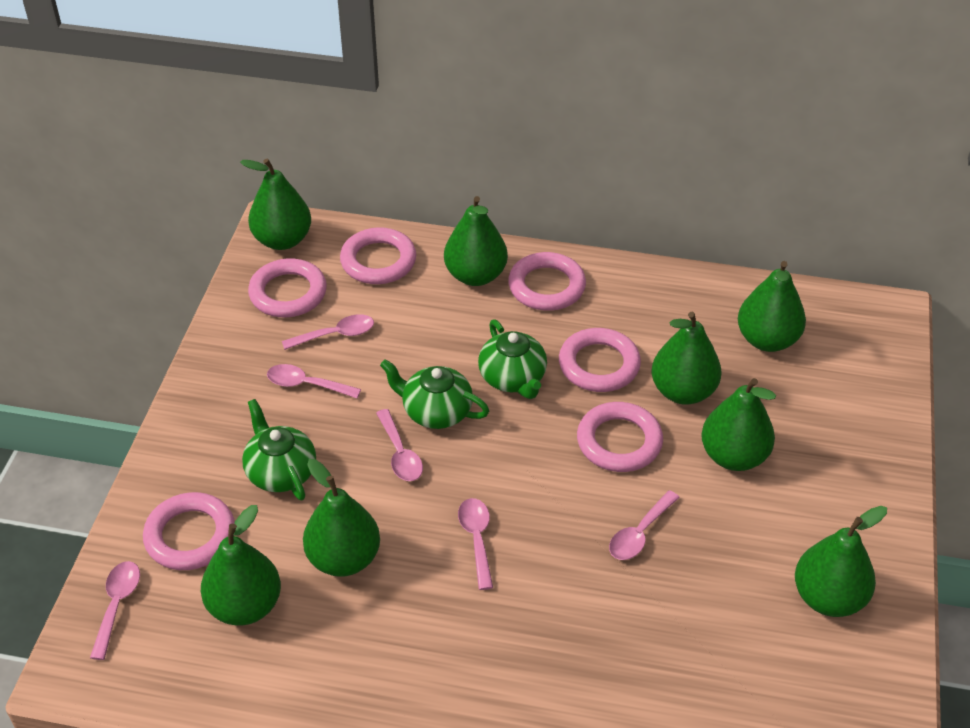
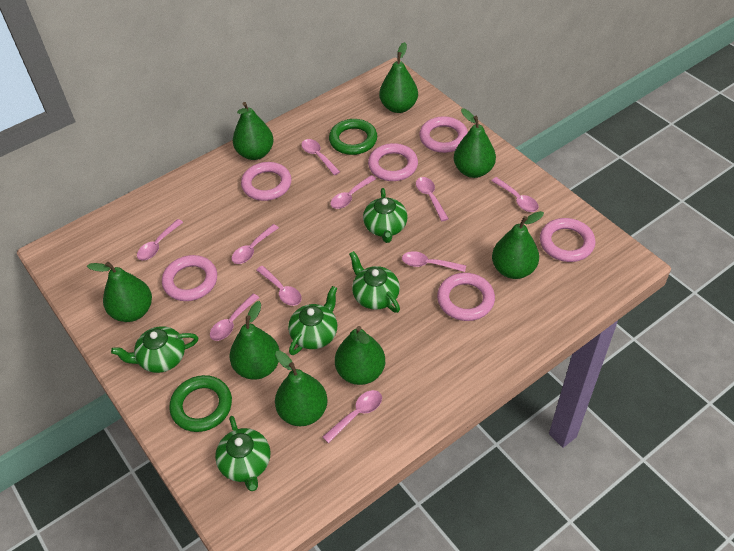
green ring: 0 -> 2
green teapot: 3 -> 5
pink spoon: 6 -> 10

